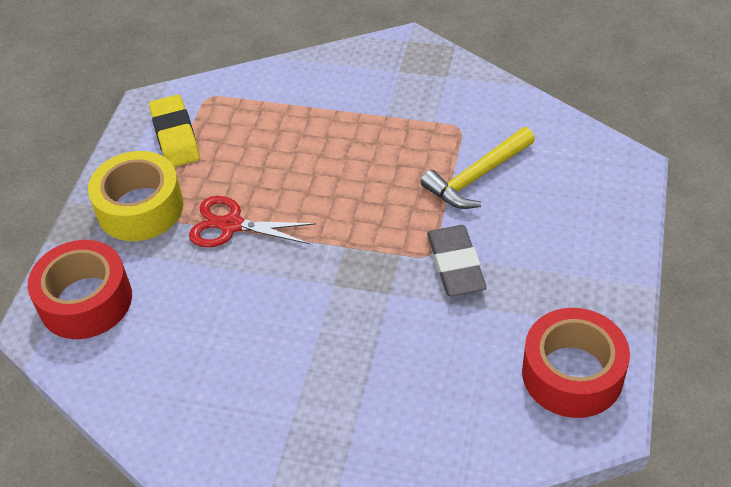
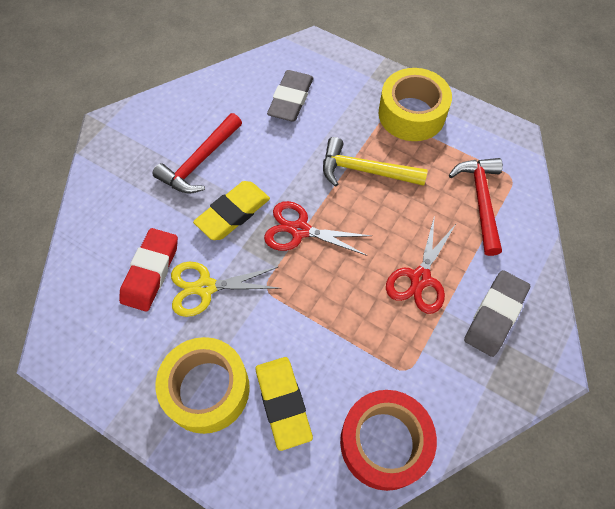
grey eraser: 1 -> 2
red eraser: 0 -> 1
red hammer: 0 -> 2
red scissors: 1 -> 2
red tape: 2 -> 1
yellow eraser: 1 -> 2
yellow scissors: 0 -> 1
yellow tape: 1 -> 2

